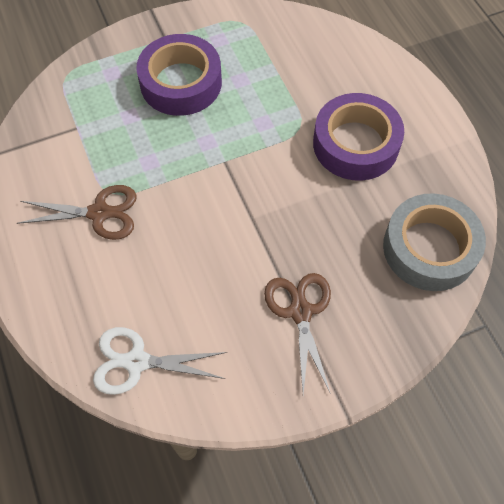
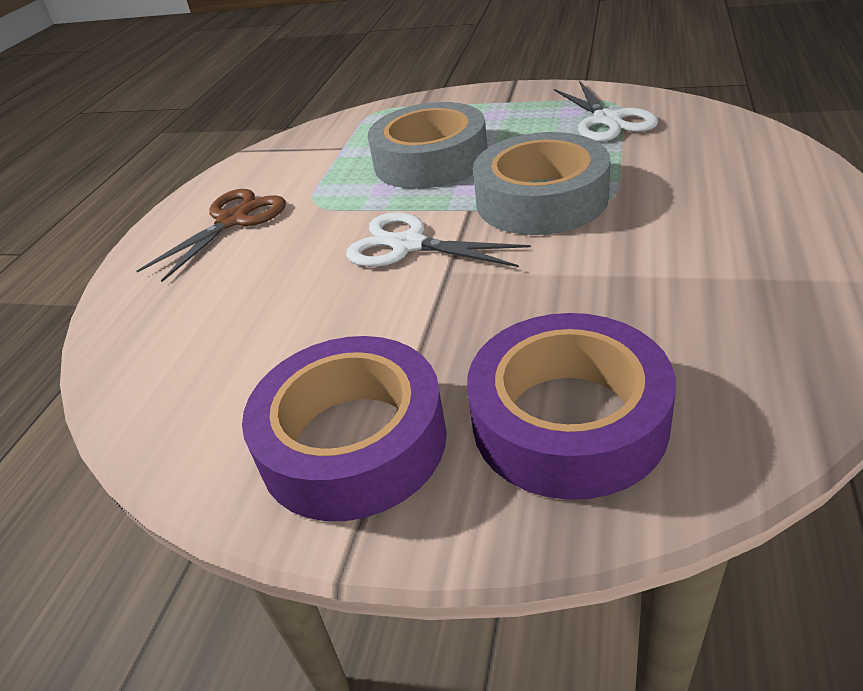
brown scissors: 2 -> 1
grey tape: 1 -> 2
white scissors: 1 -> 2

